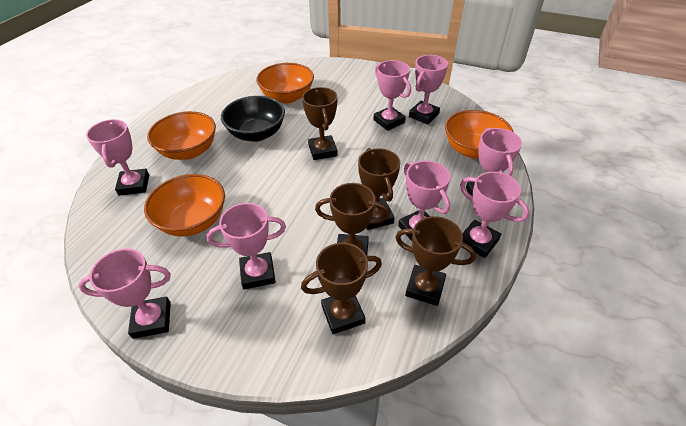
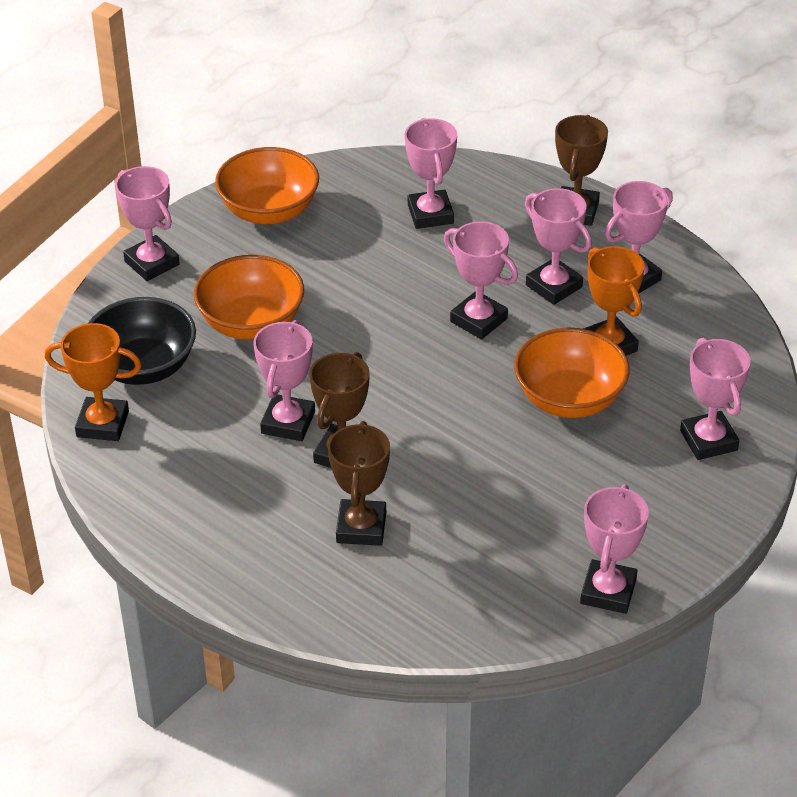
brown trophy: 5 -> 3
orange bowl: 4 -> 3
orange trophy: 0 -> 2

